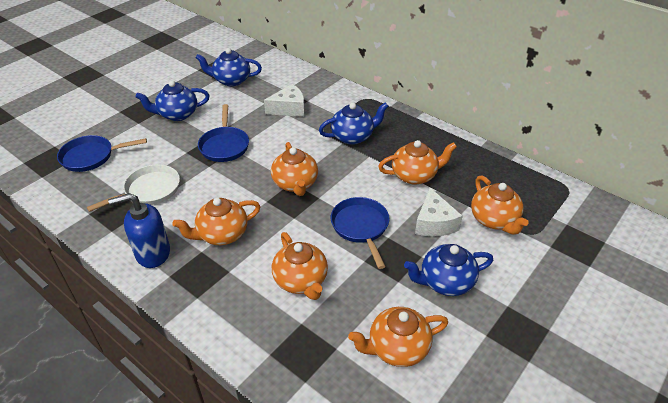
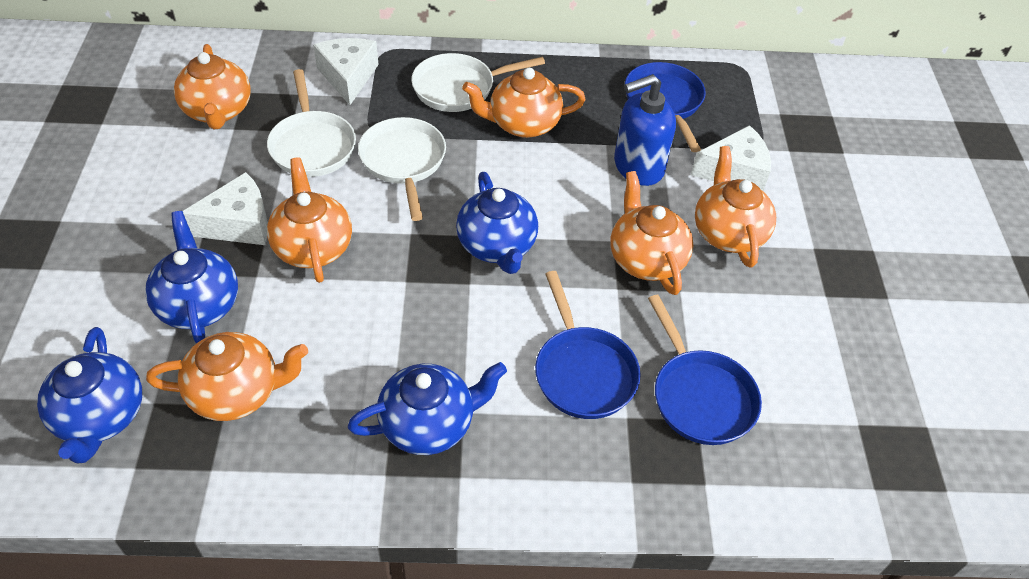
white cheese: 2 -> 3
white pan: 1 -> 3

